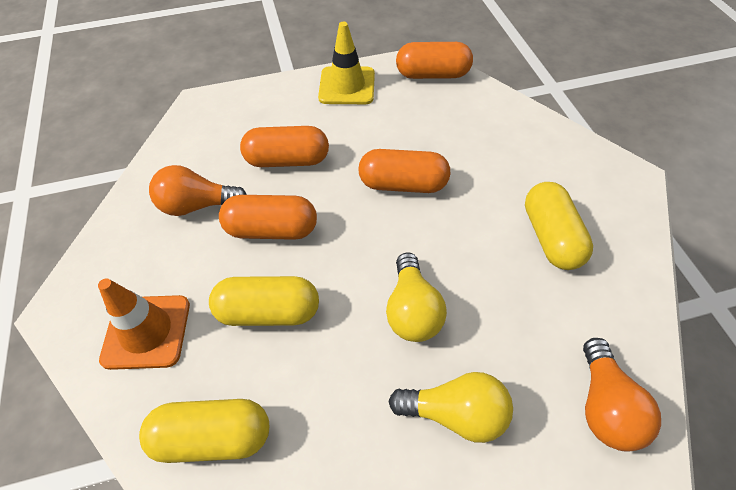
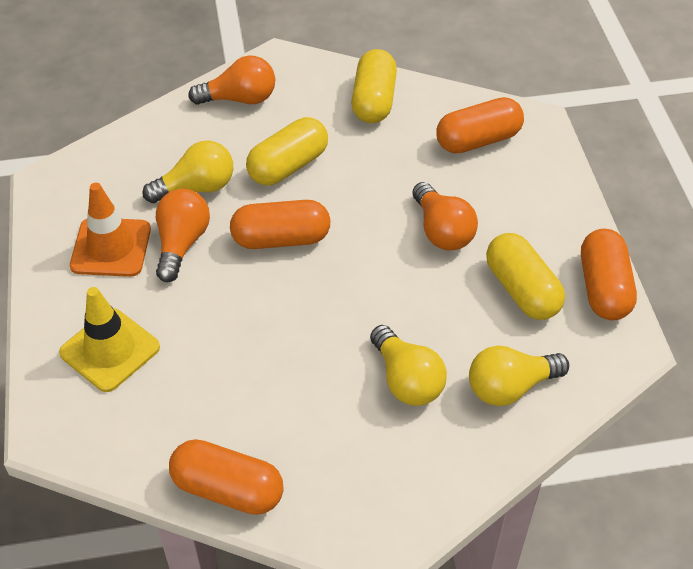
orange light bulb: 2 -> 3
yellow light bulb: 2 -> 3

